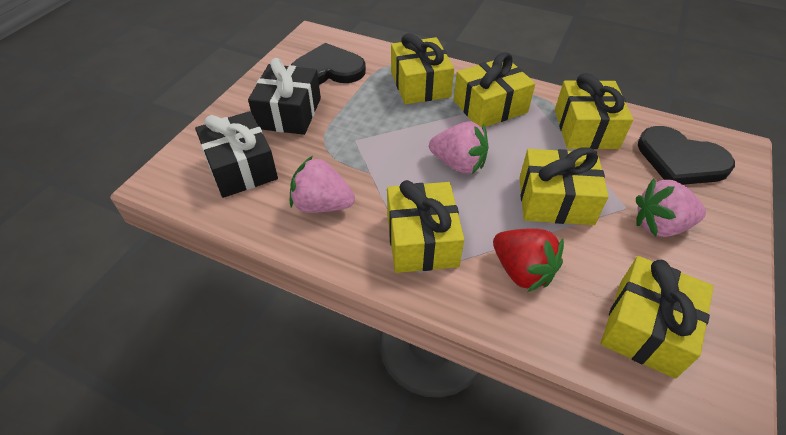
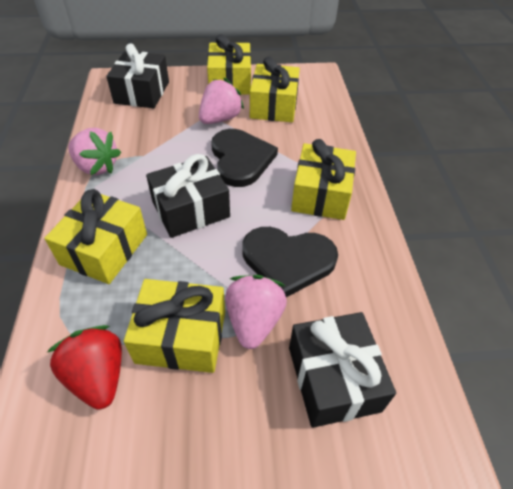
black gift: 2 -> 3
yellow gift: 6 -> 5

